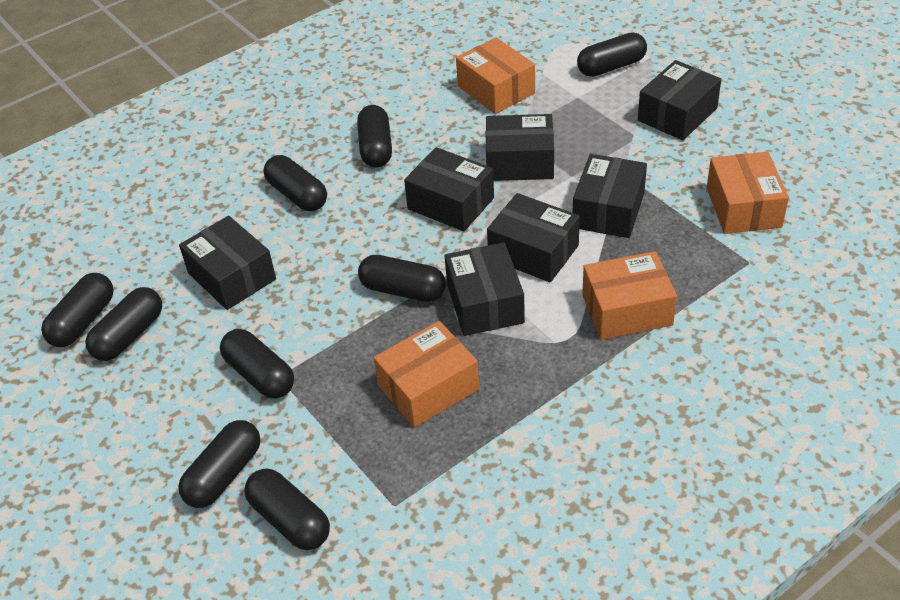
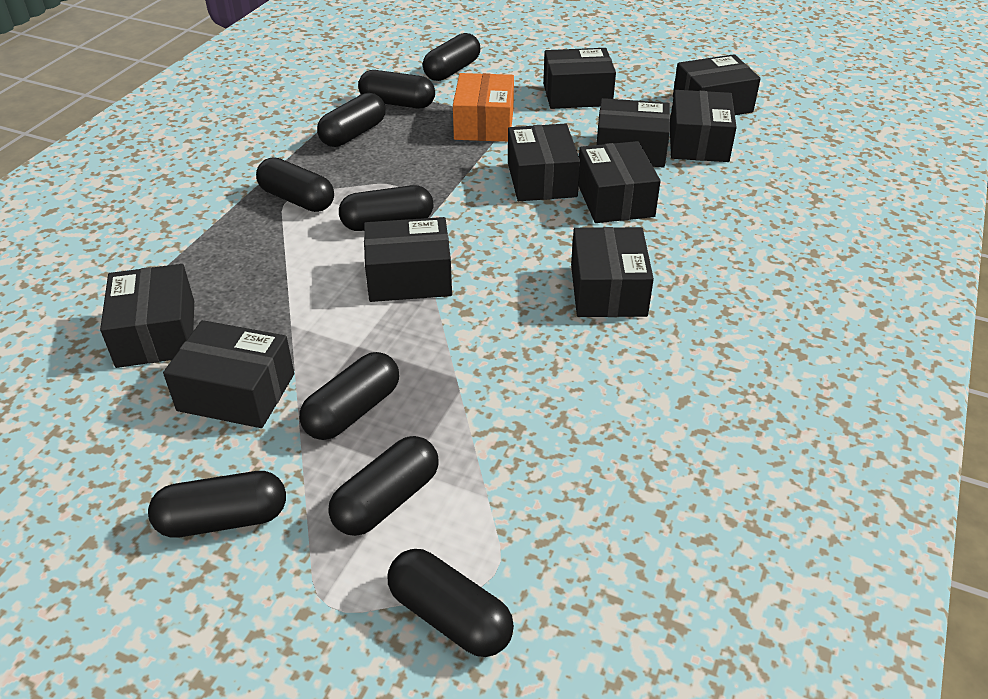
black box: 7 -> 10
orange box: 4 -> 1

